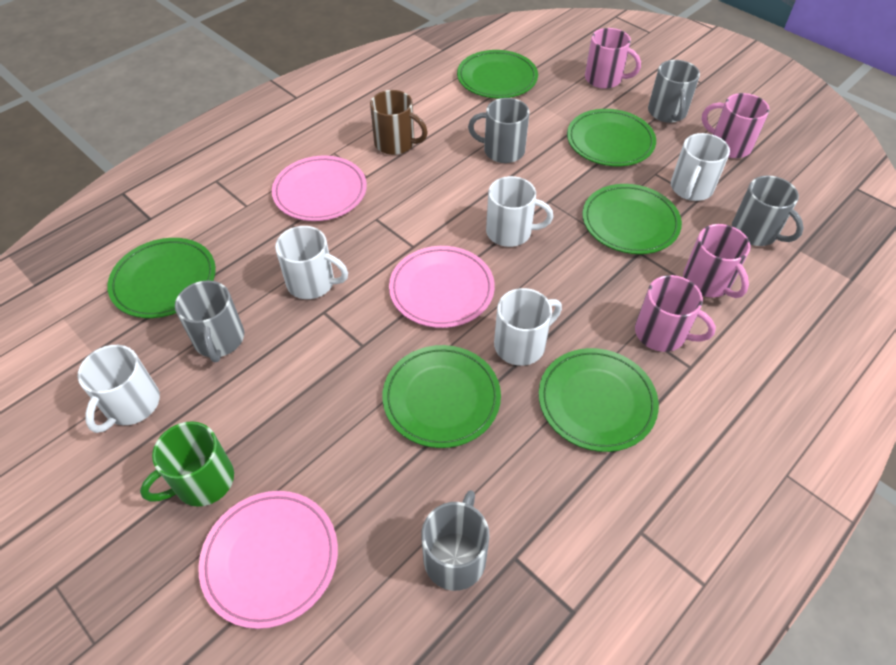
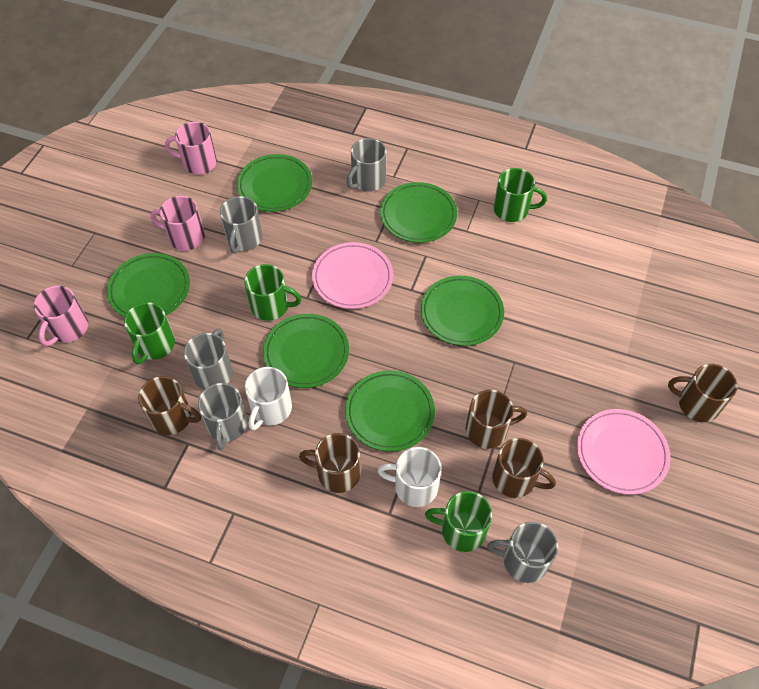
brown mug: 1 -> 5
green mug: 1 -> 4
pink mug: 4 -> 3
pink plate: 3 -> 2
white mug: 5 -> 2

